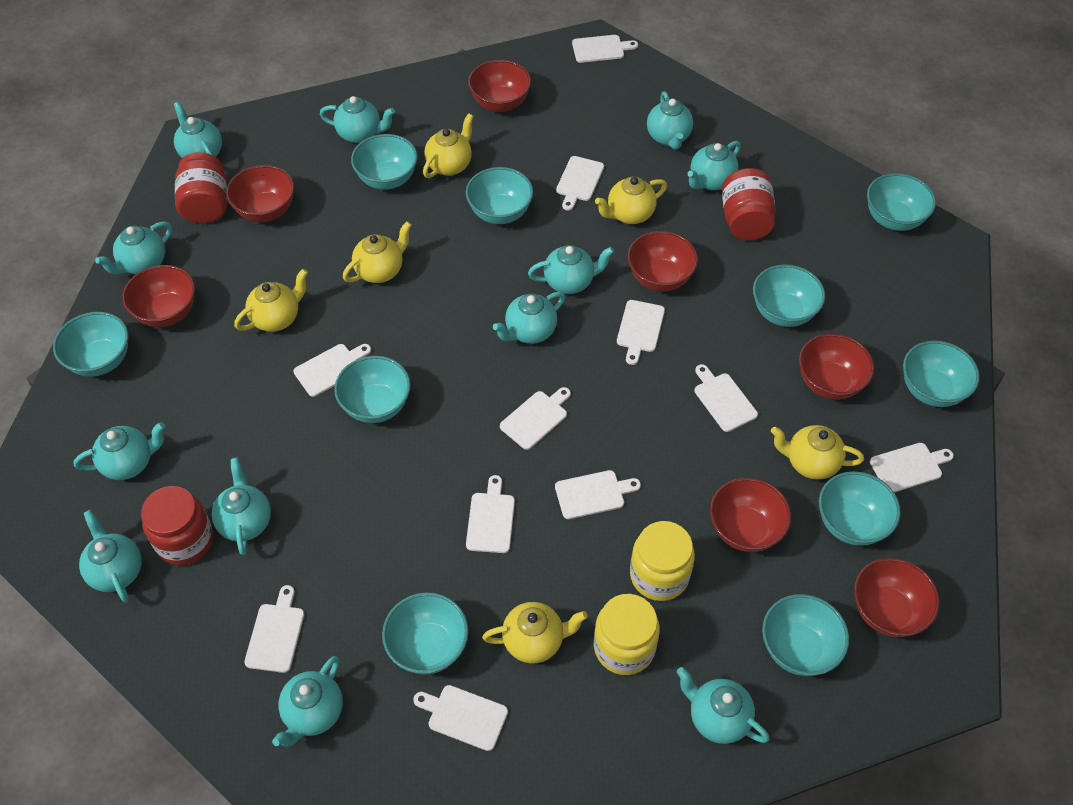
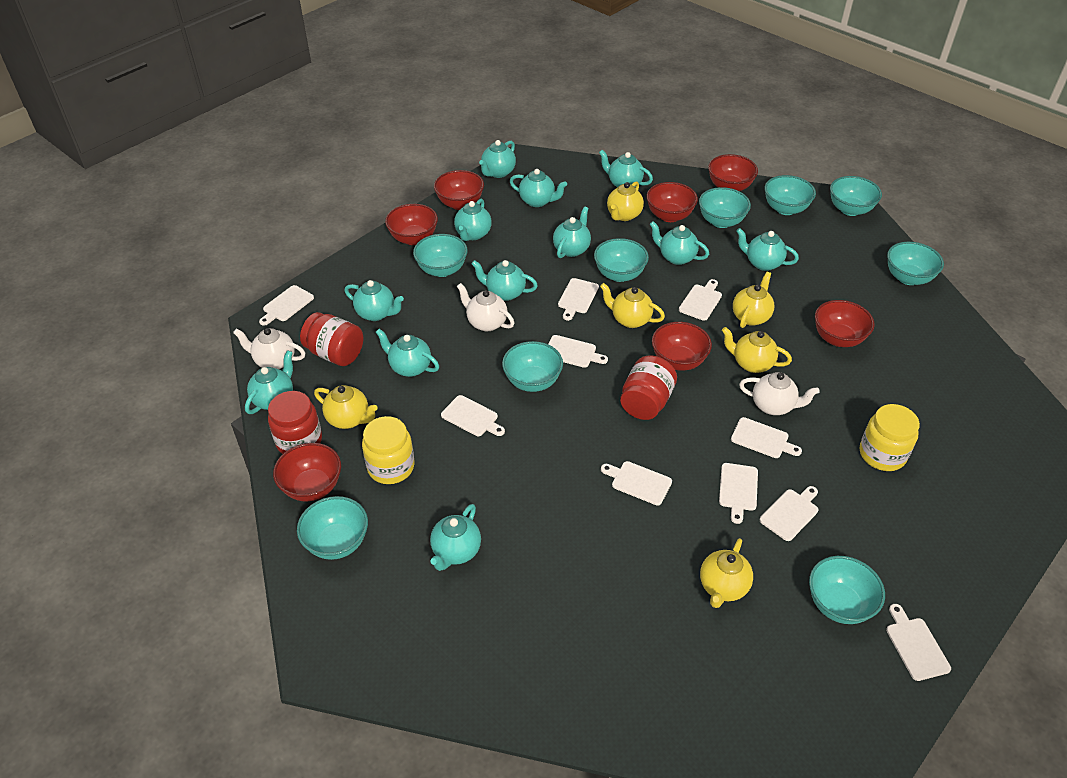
turquoise bowl: 10 -> 9
white cutting board: 11 -> 10
white teapot: 0 -> 3

